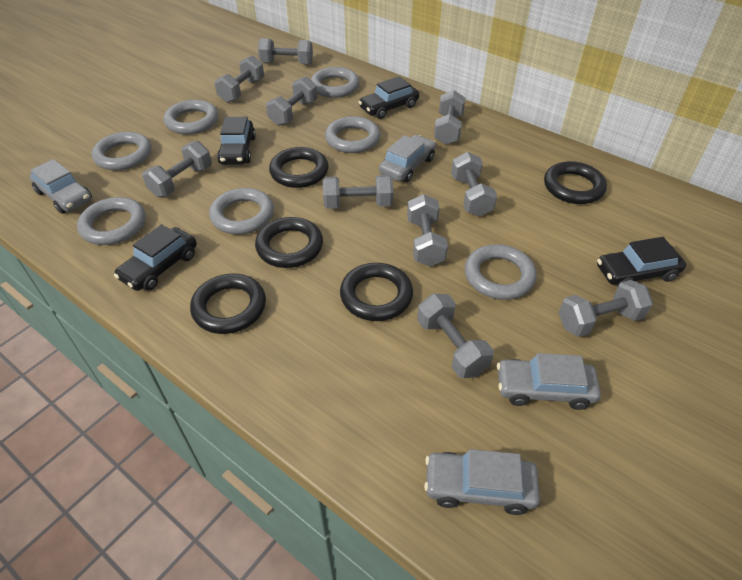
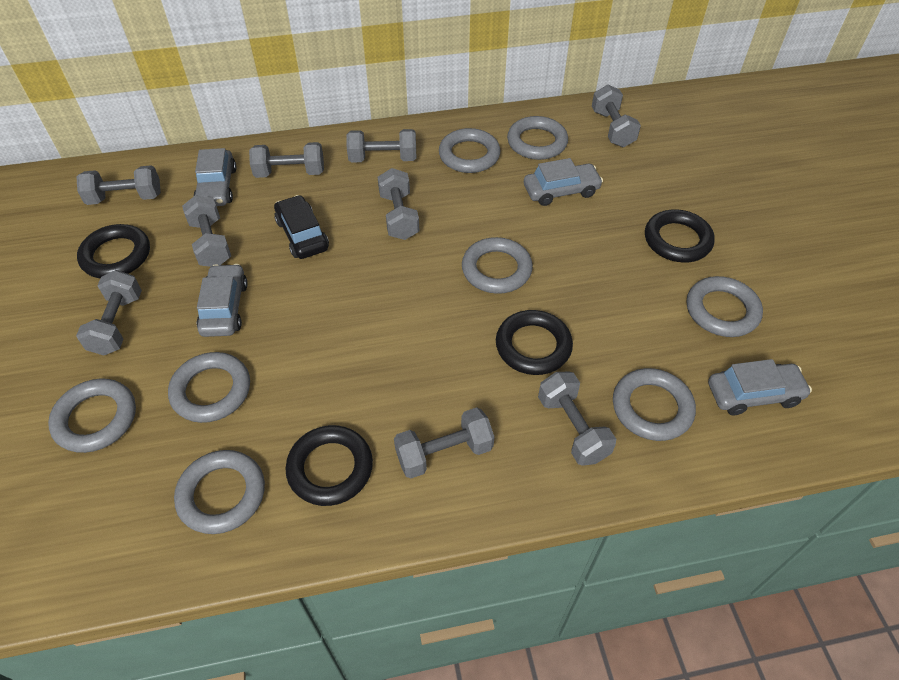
black car: 4 -> 1
black ring: 5 -> 4
grey dumbbell: 10 -> 9
grey ring: 7 -> 8

